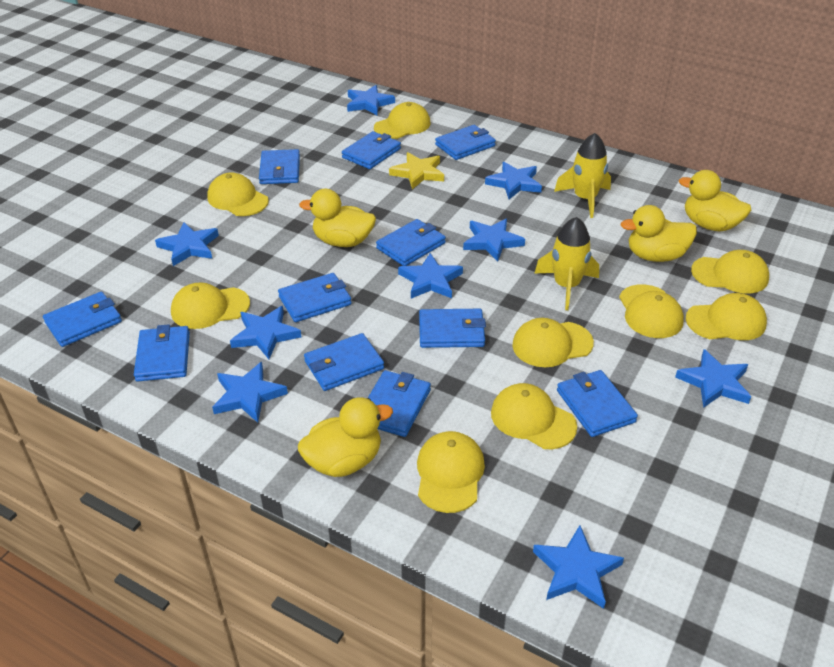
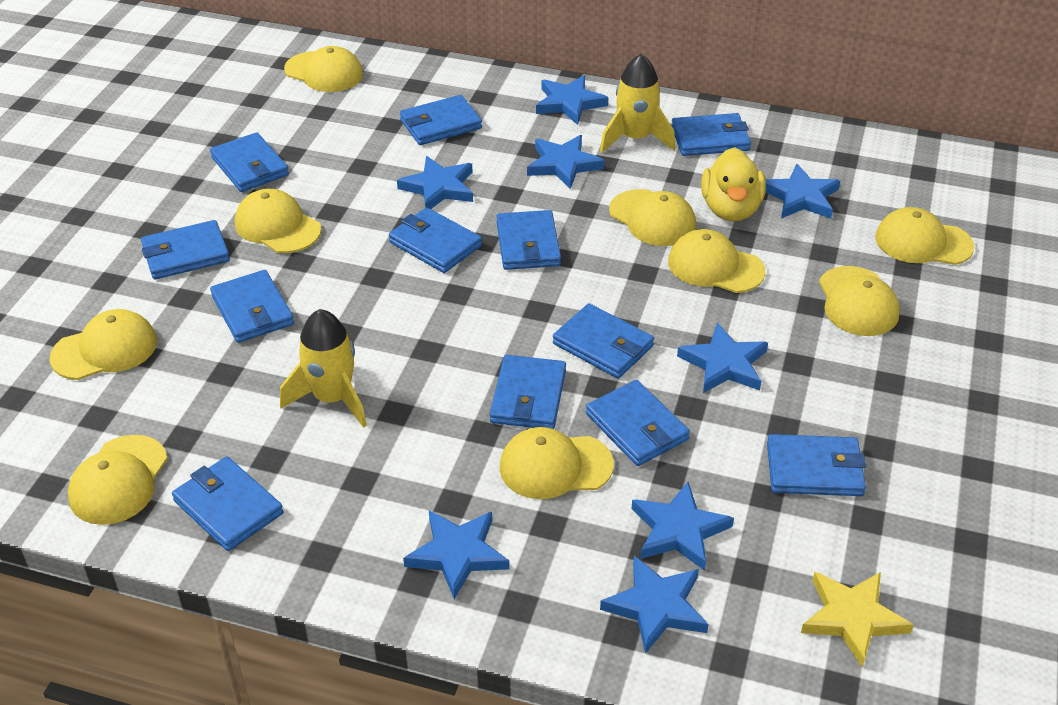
blue star: 9 -> 8
blue wallet: 11 -> 12
yellow duck: 4 -> 1

